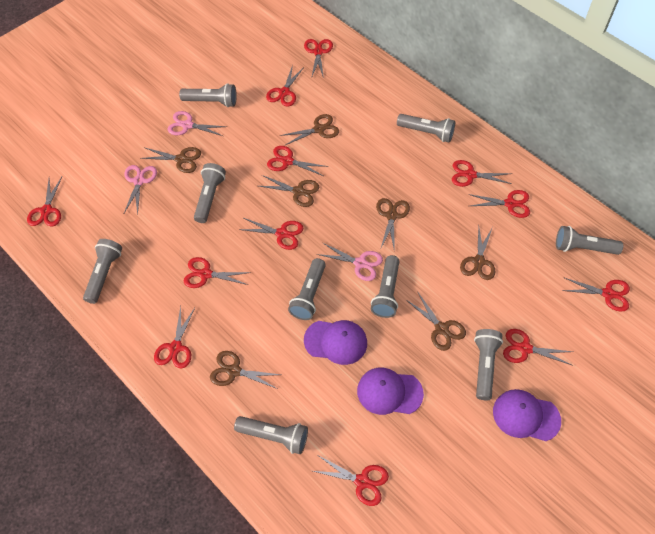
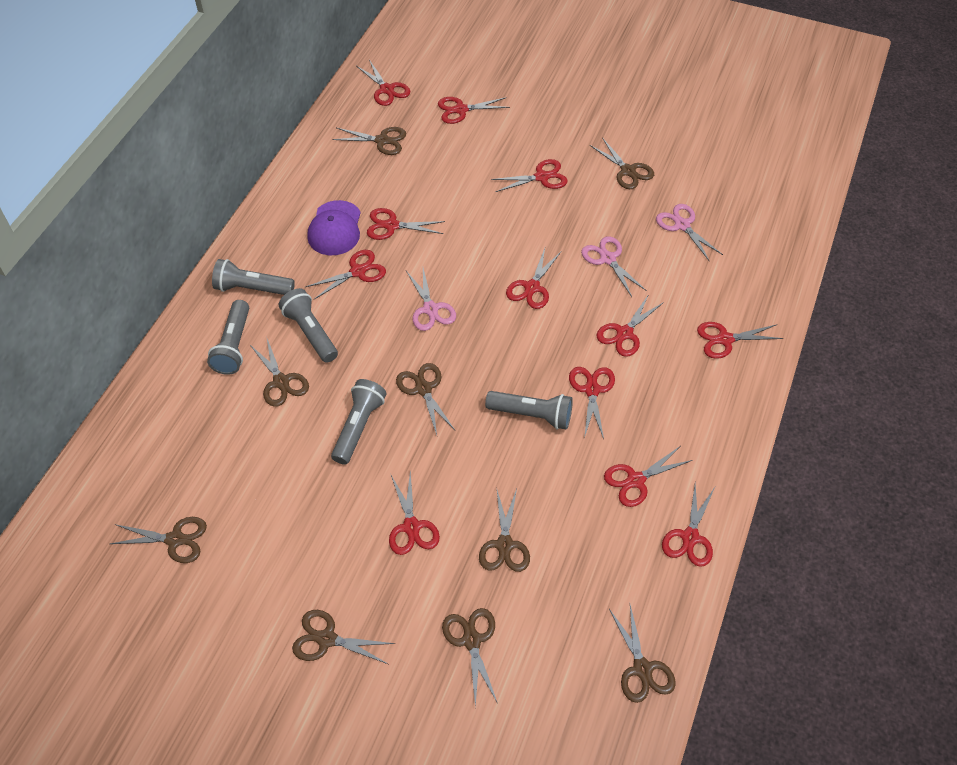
brown scissors: 7 -> 9
grey flashlight: 9 -> 5
purple cap: 3 -> 1

